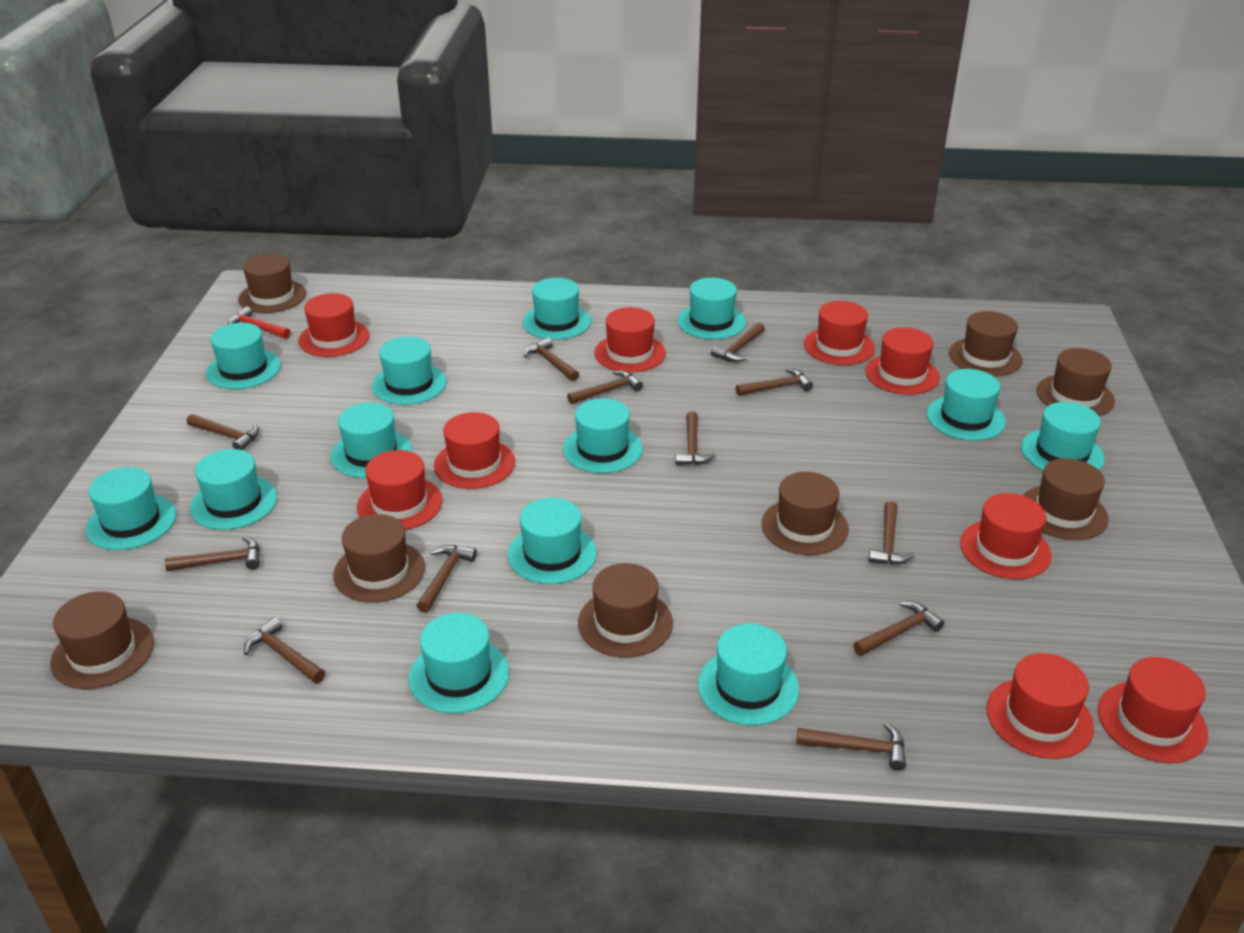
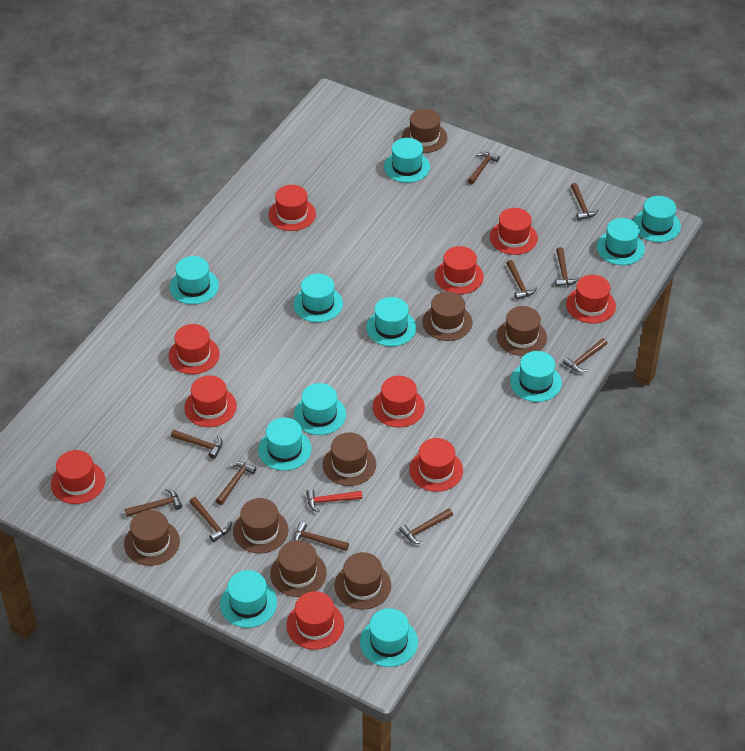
brown hammer: 12 -> 11
red hat: 9 -> 10
turquoise hat: 13 -> 11

